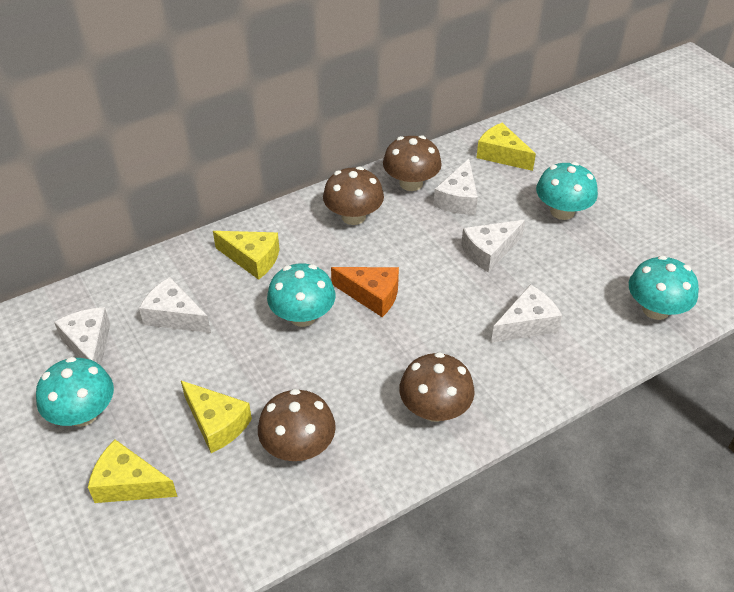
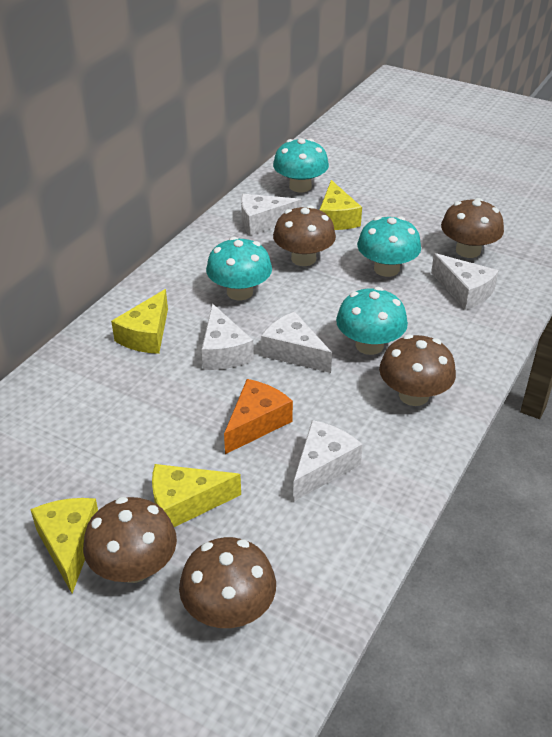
brown mushroom: 4 -> 5

